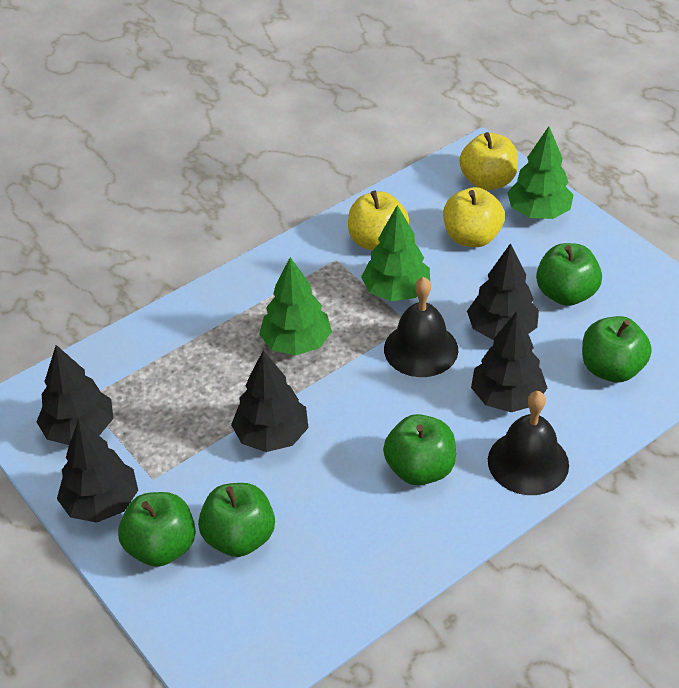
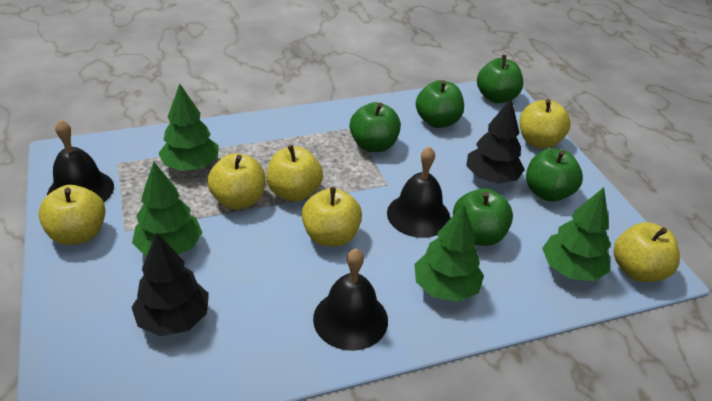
black bell: 2 -> 3
black tree: 5 -> 2
green tree: 3 -> 4
yellow apple: 3 -> 6

